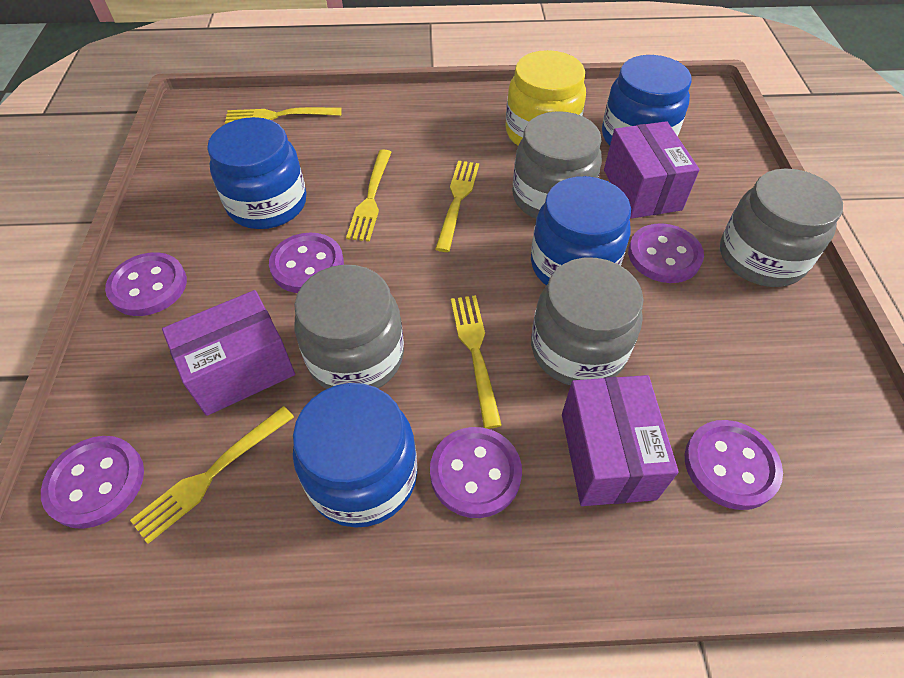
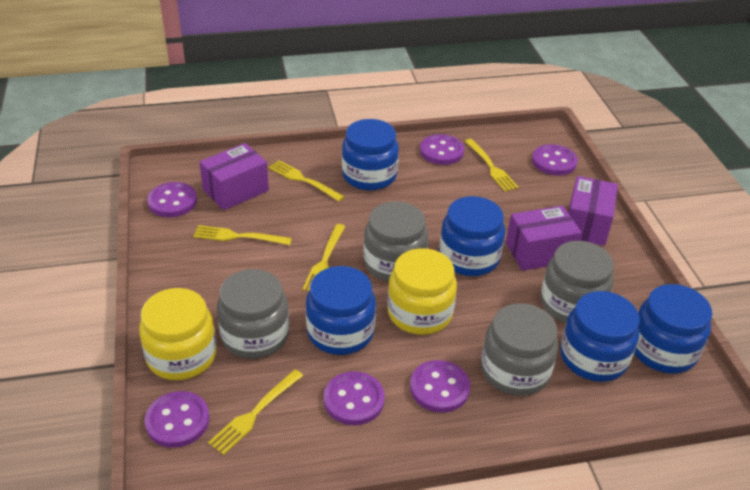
blue jar: 4 -> 5
yellow jar: 1 -> 2

